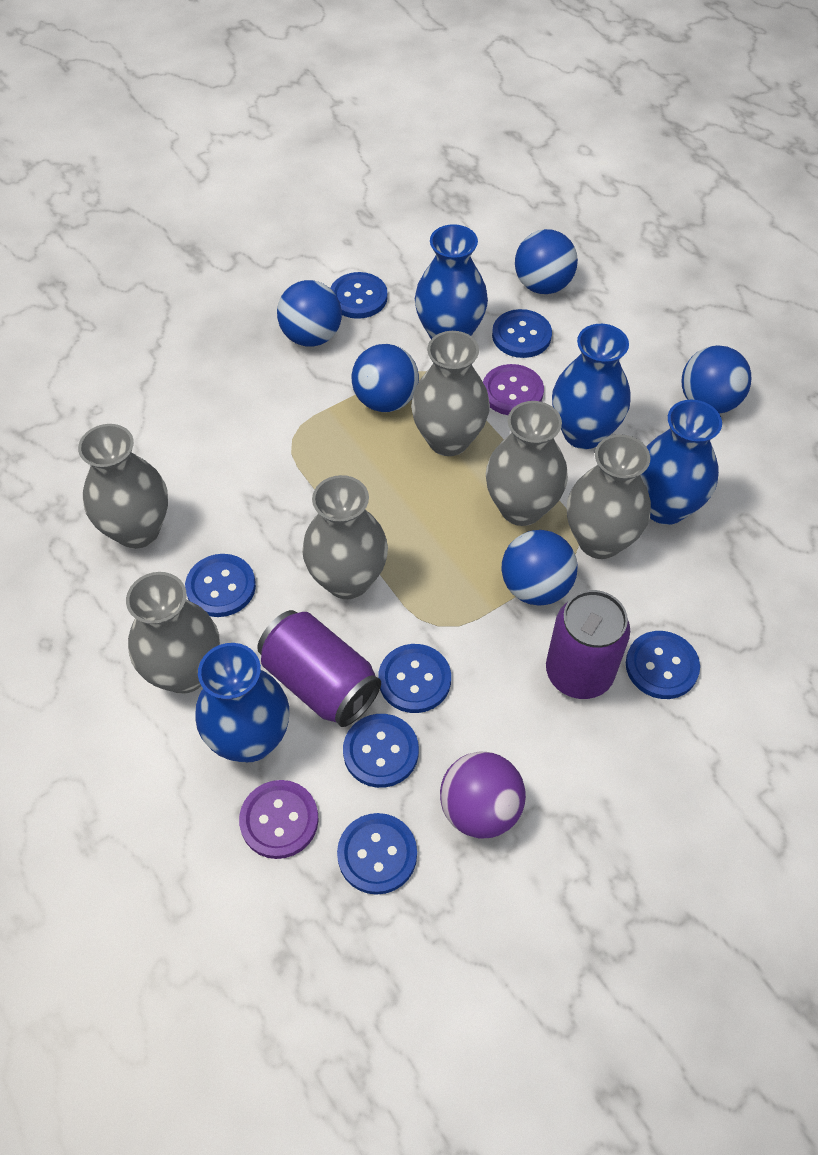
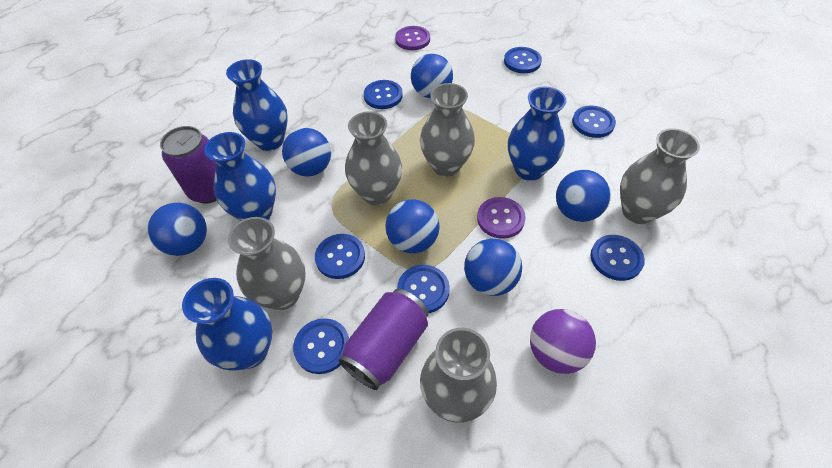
blue ball: 5 -> 6
grey vase: 6 -> 5

